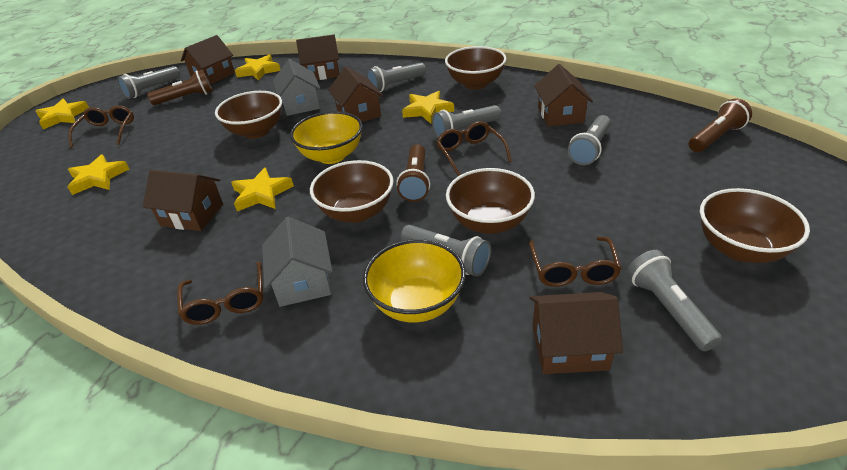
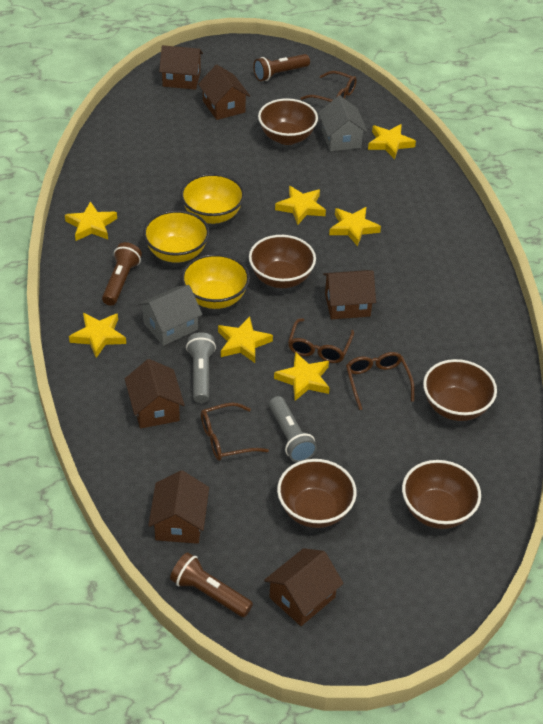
grey flashlight: 6 -> 2
yellow bowl: 2 -> 3
yellow star: 5 -> 7

